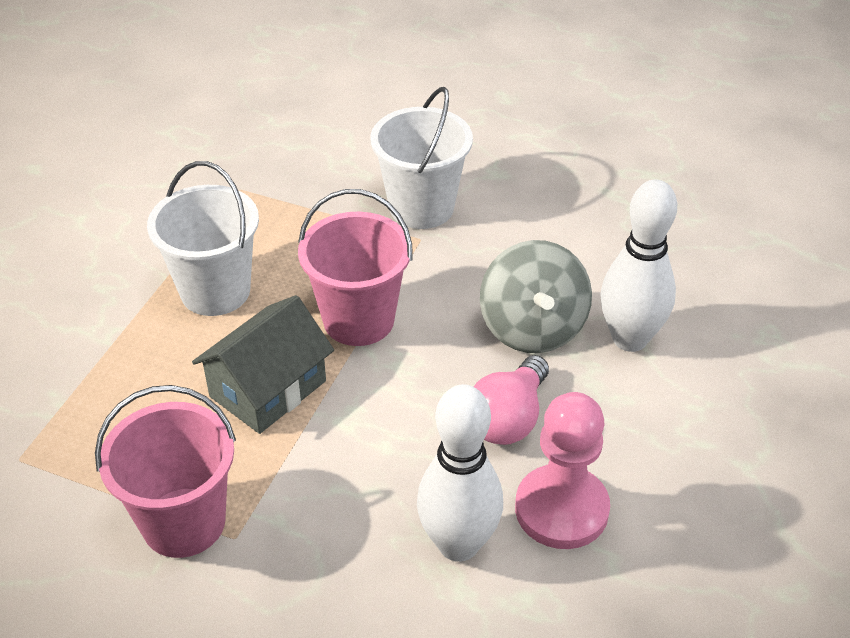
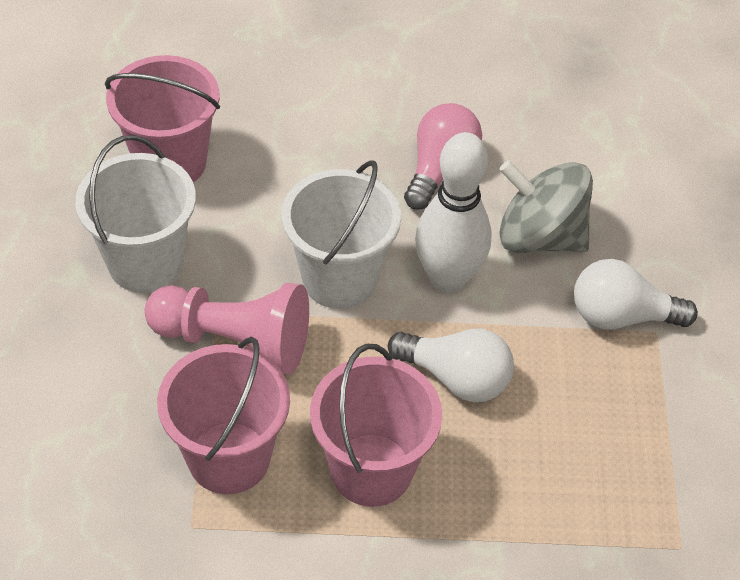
grey house: 1 -> 0
pink bucket: 2 -> 3
white bowling pin: 2 -> 1
white light bulb: 0 -> 2

